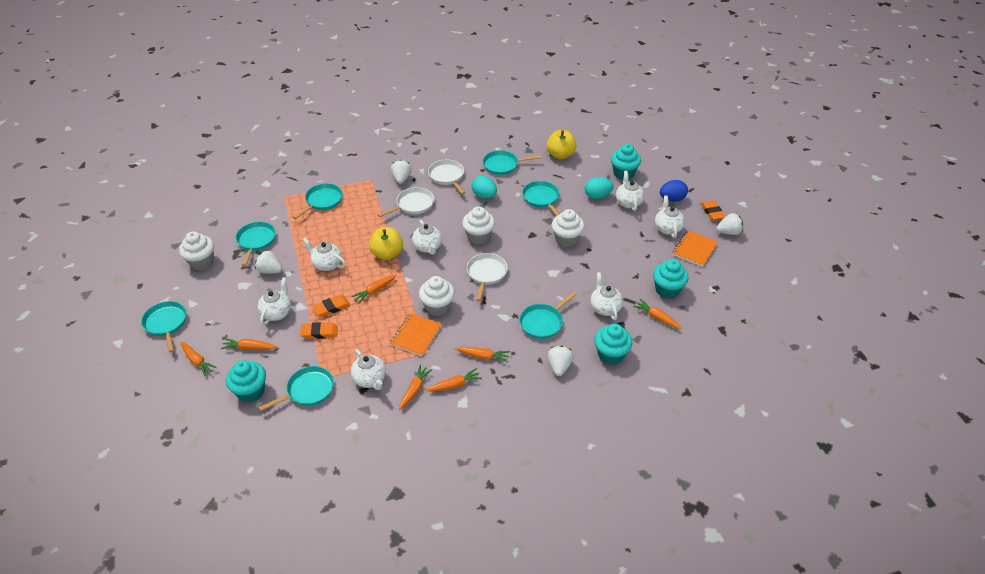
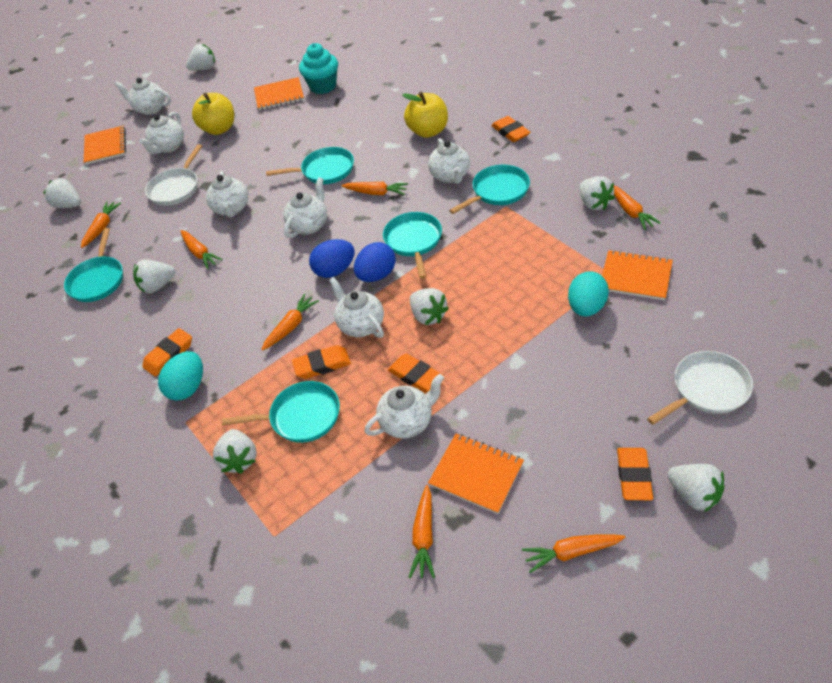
blue egg: 1 -> 2
orange eraser: 3 -> 5
orange notebook: 2 -> 4
turquoise cupcake: 4 -> 1
turquoise pan: 7 -> 5
white cupcake: 4 -> 0
white pan: 3 -> 2
white strawberry: 4 -> 7

